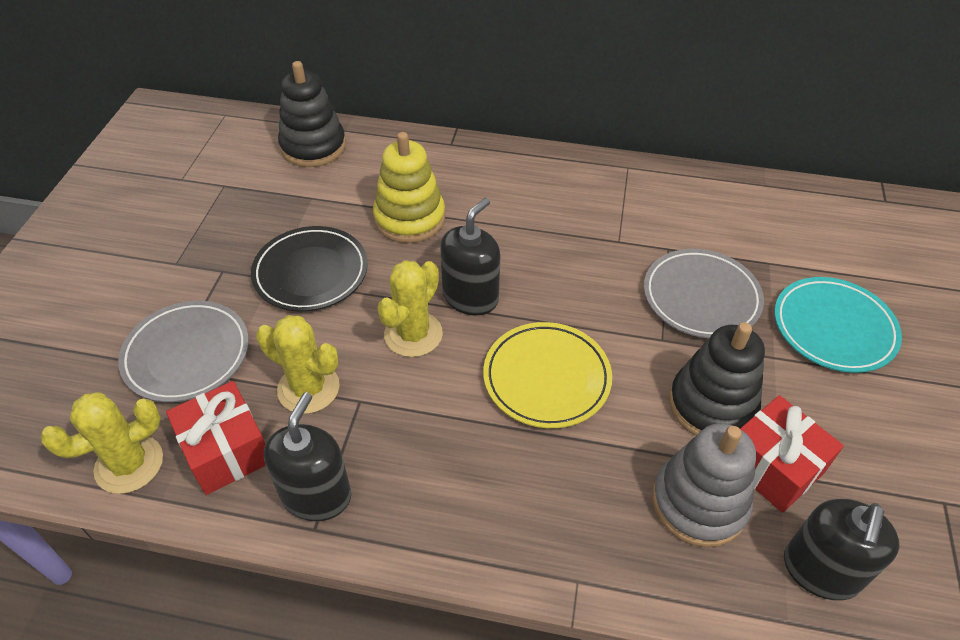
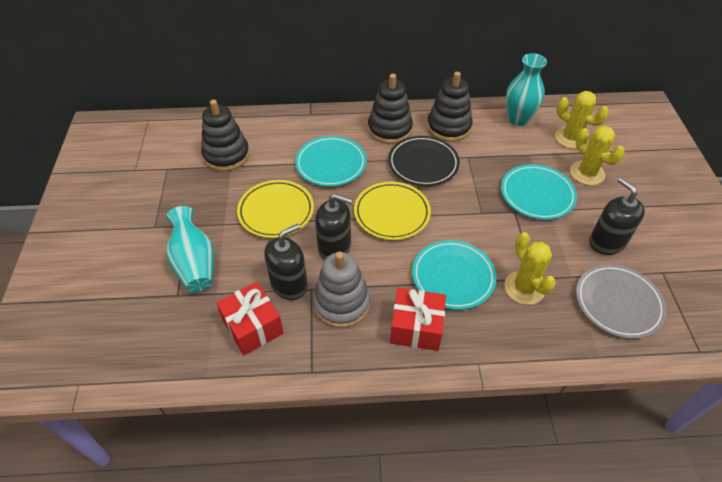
black stacking toy: 2 -> 3
grey plate: 2 -> 1
turquoise plate: 1 -> 3
turquoise vase: 0 -> 2
yellow plate: 1 -> 2
yellow stacking toy: 1 -> 0

